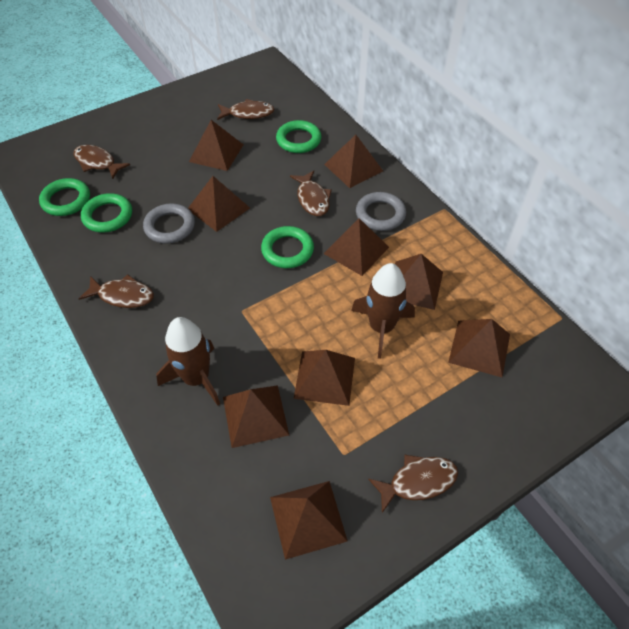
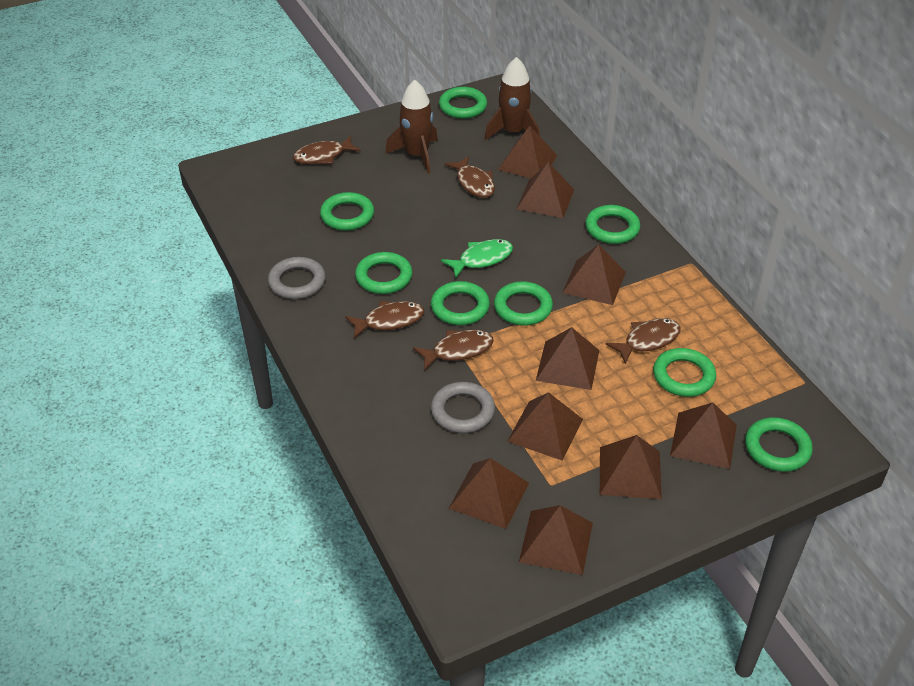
green fish: 0 -> 1
green ring: 4 -> 8

